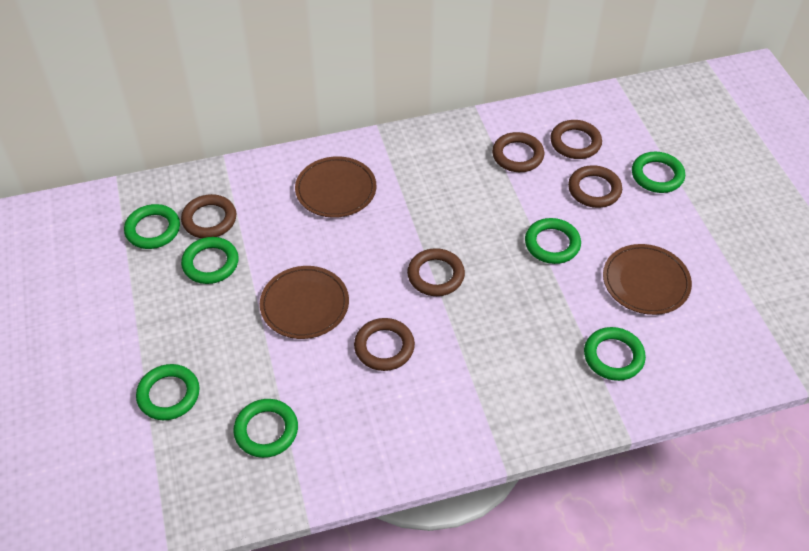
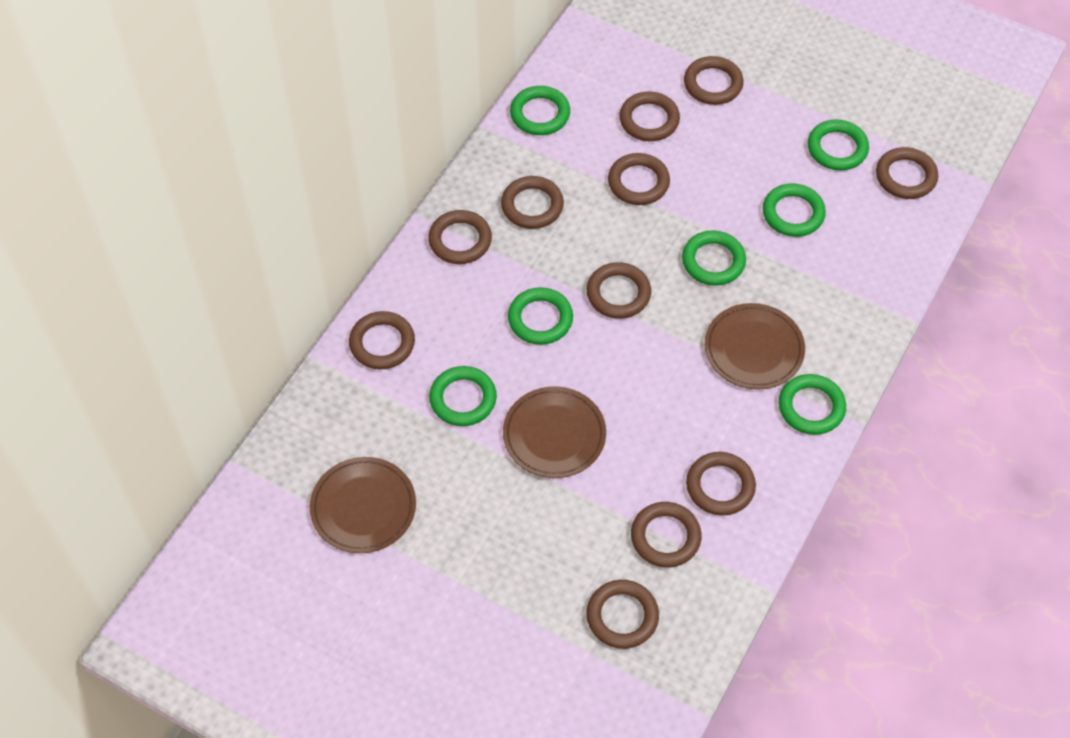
brown ring: 6 -> 11

